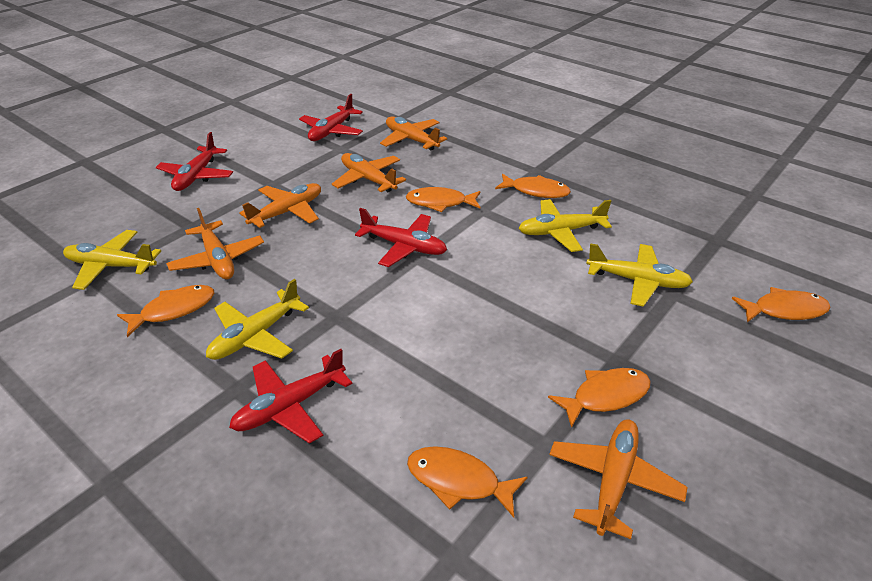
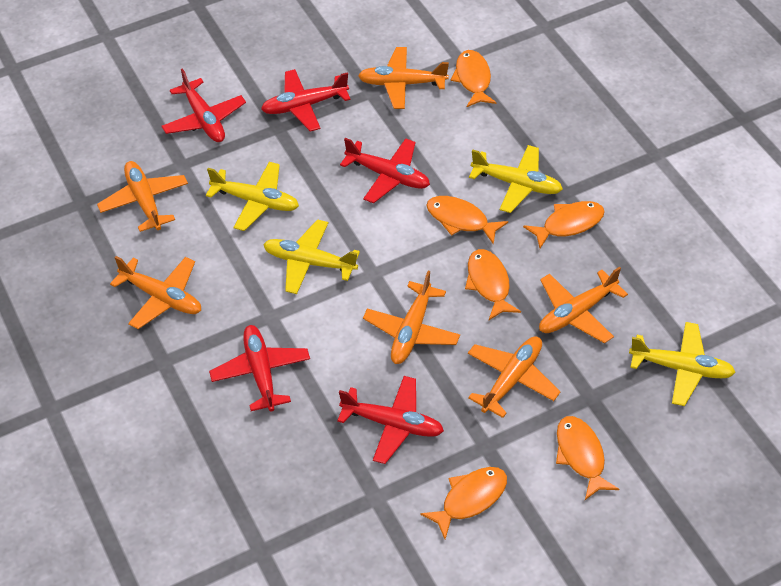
orange plane: 5 -> 6
red plane: 4 -> 5

